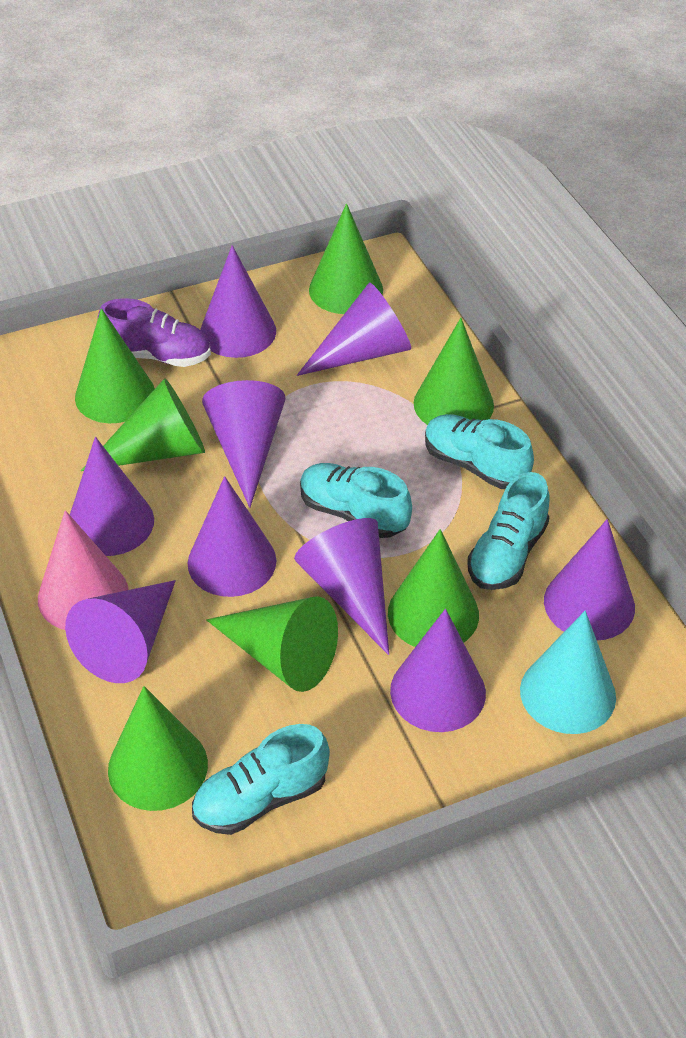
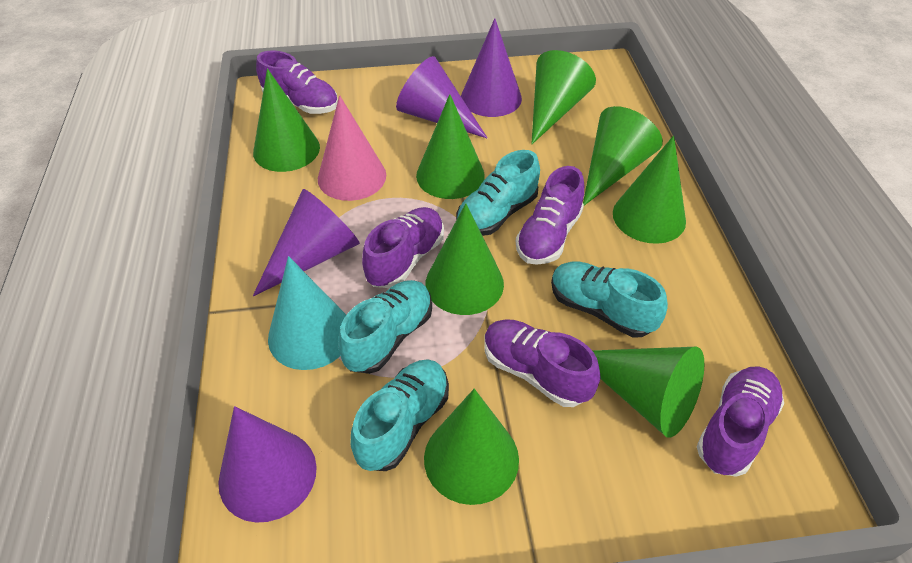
green cone: 7 -> 8
purple cone: 9 -> 4
purple shoe: 1 -> 5

